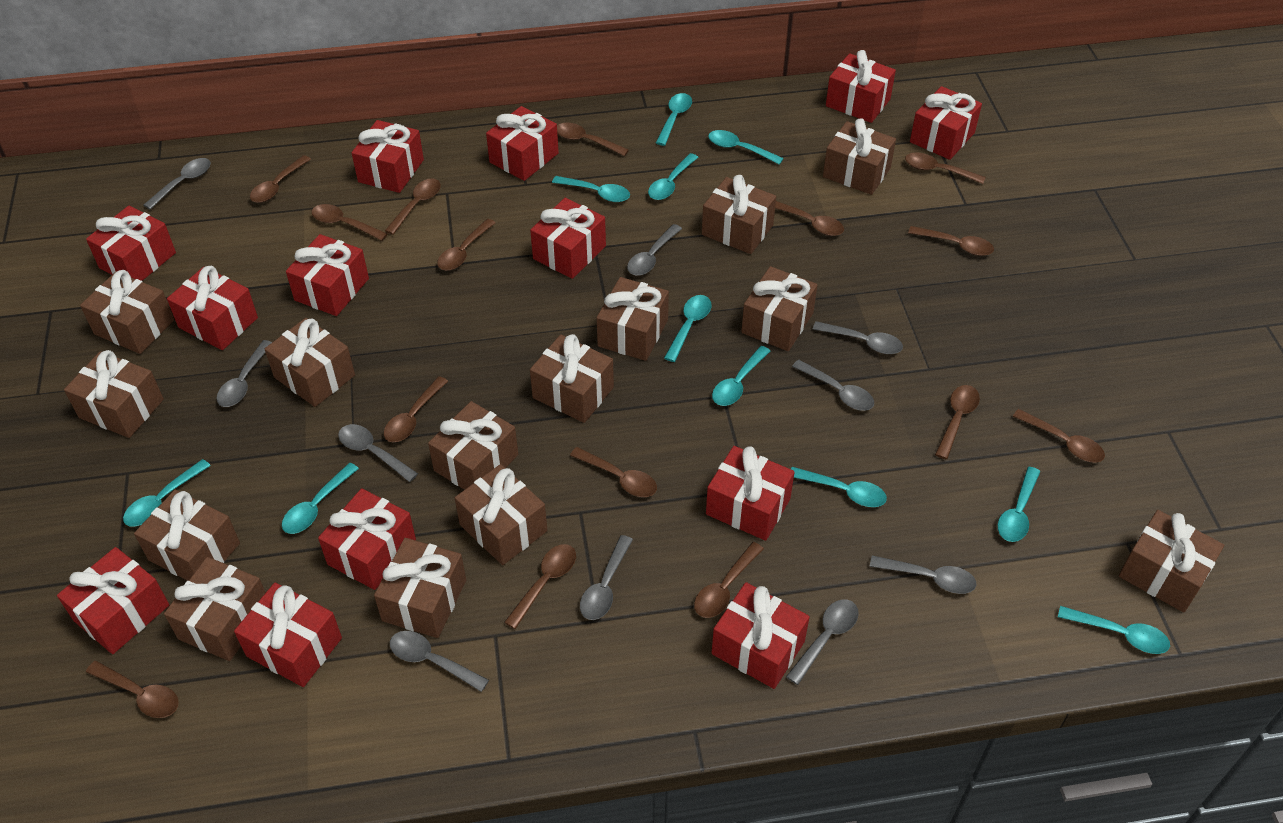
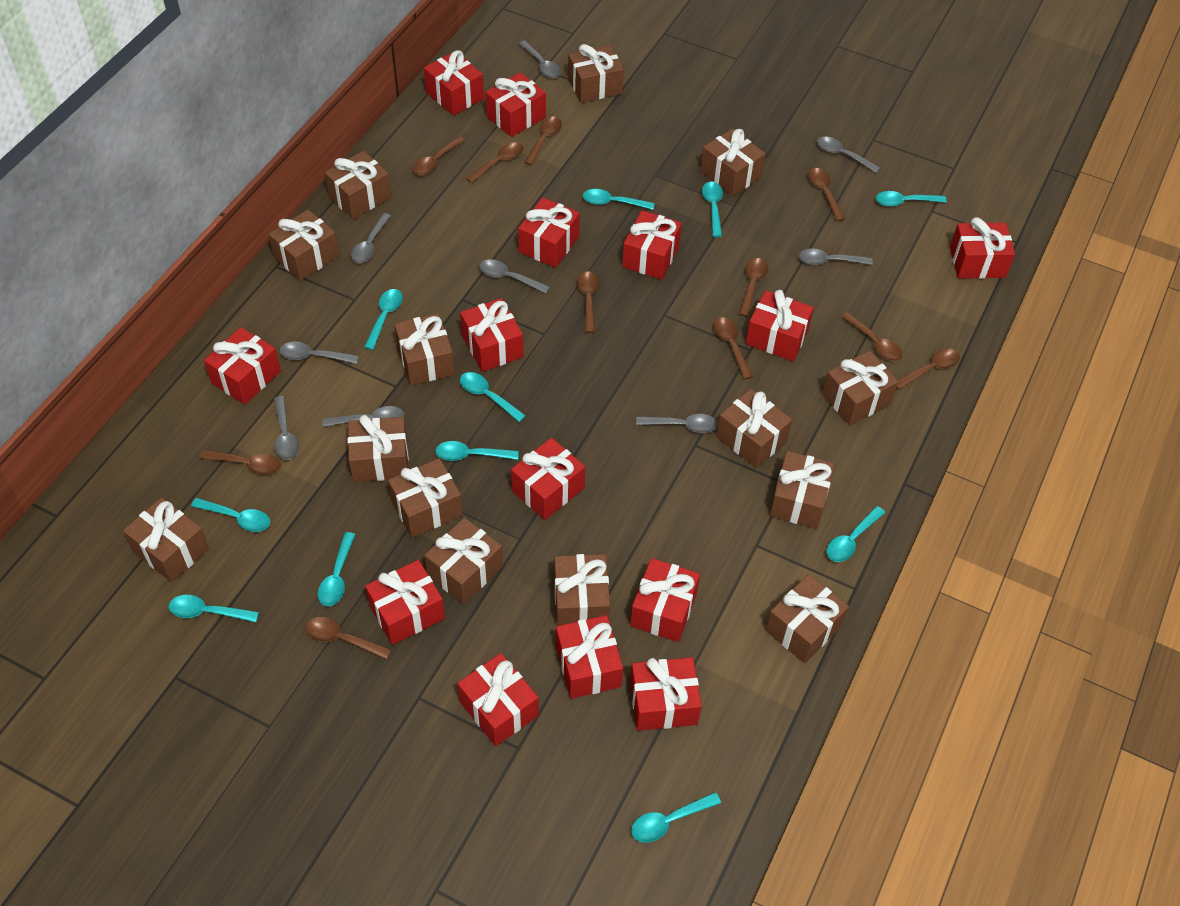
brown spoon: 15 -> 11
grey spoon: 10 -> 9
red gift: 13 -> 14

